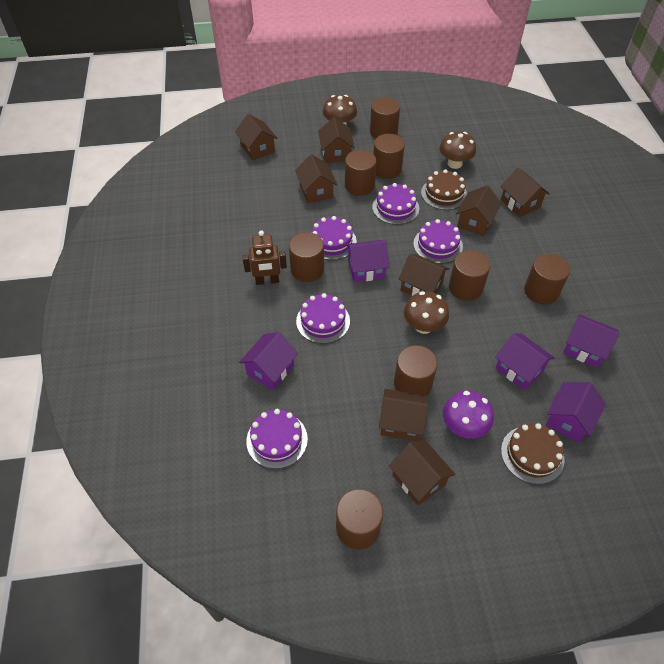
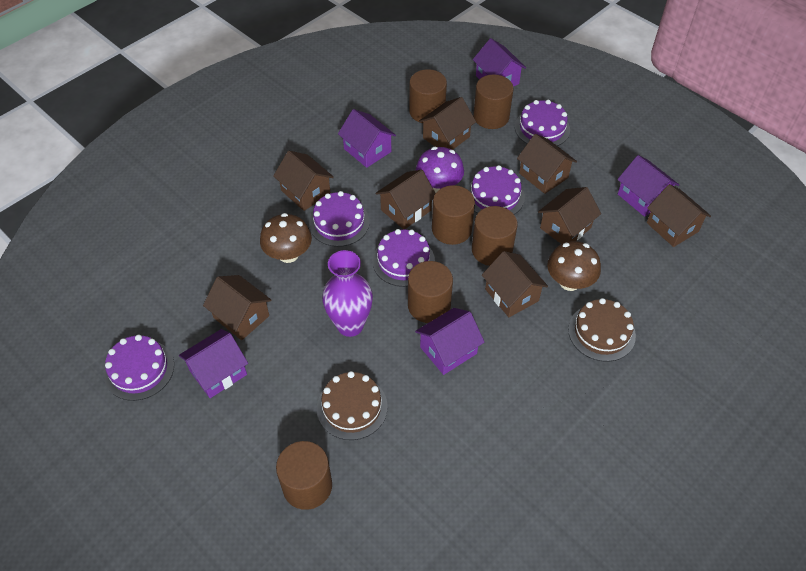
brown cylinder: 8 -> 6
brown mushroom: 3 -> 2
brown robot: 1 -> 0
purple vase: 0 -> 1

